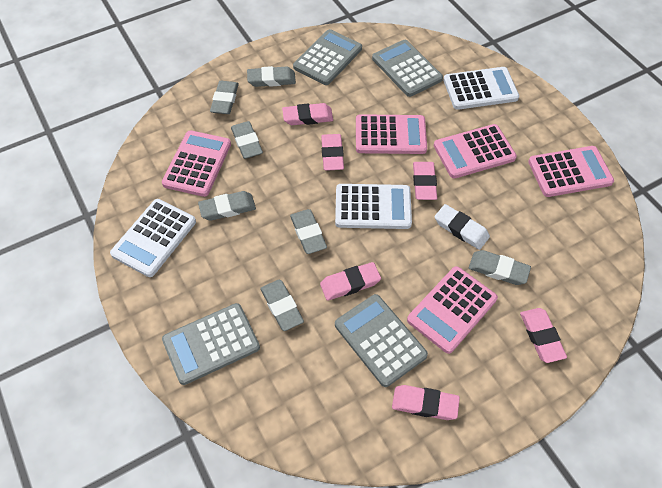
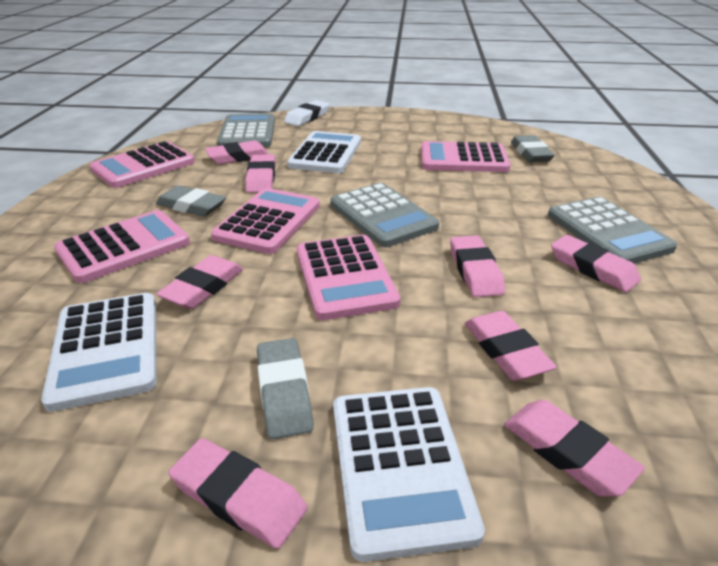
grey calculator: 4 -> 3
grey eraser: 7 -> 3
pink eraser: 6 -> 8

